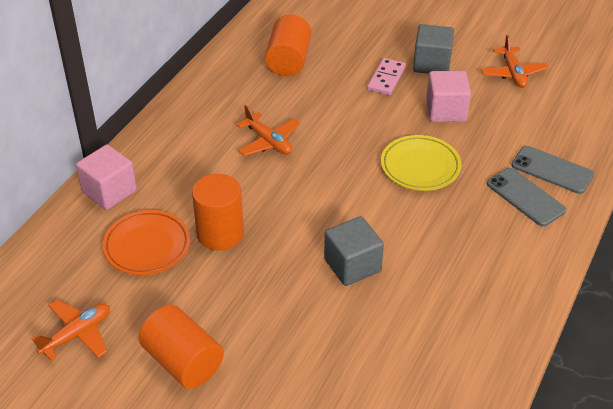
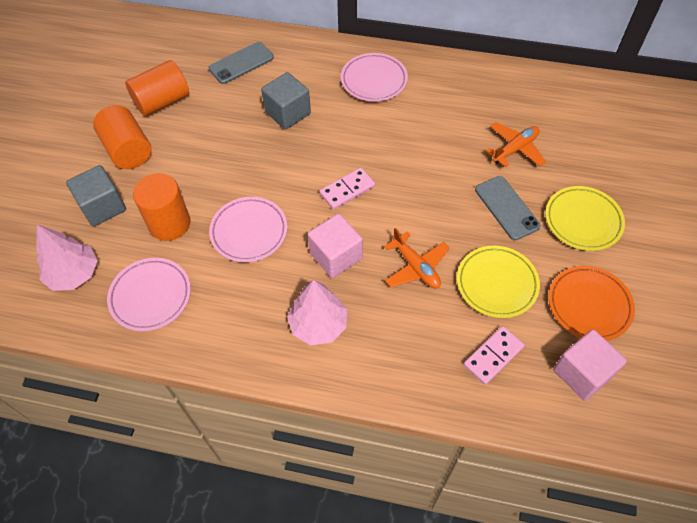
orange plane: 3 -> 2
pink domino: 1 -> 2
pink plate: 0 -> 3
pink tree: 0 -> 2
yellow plate: 1 -> 2

